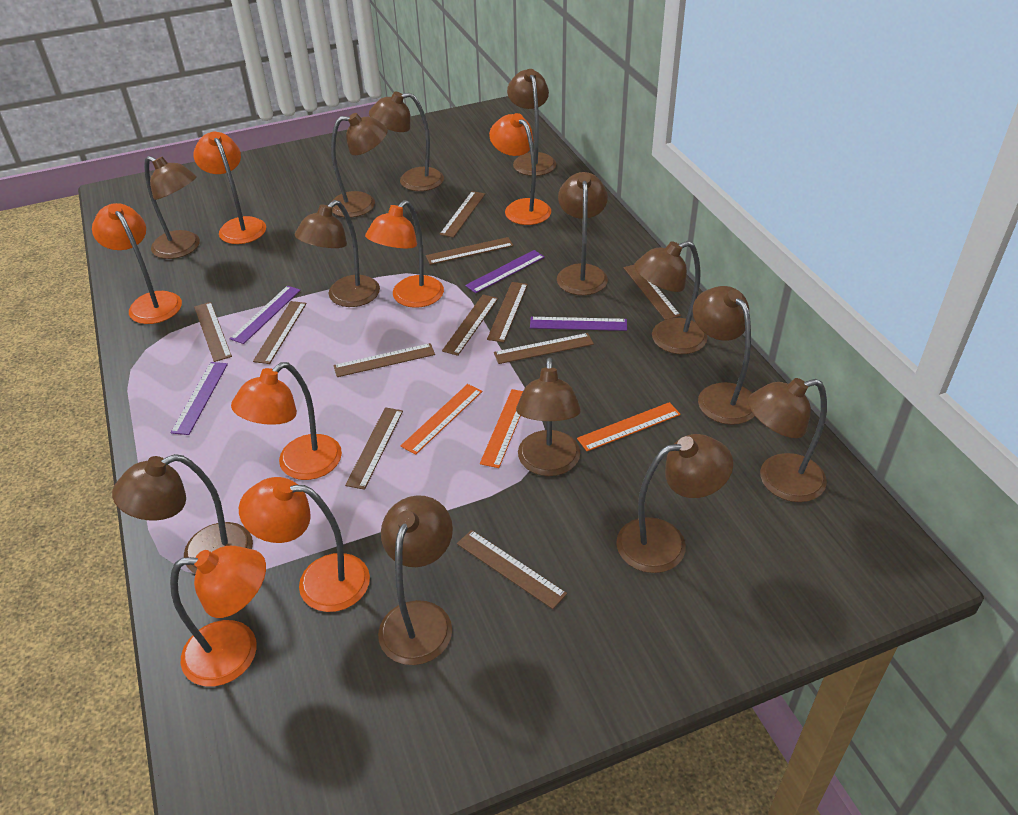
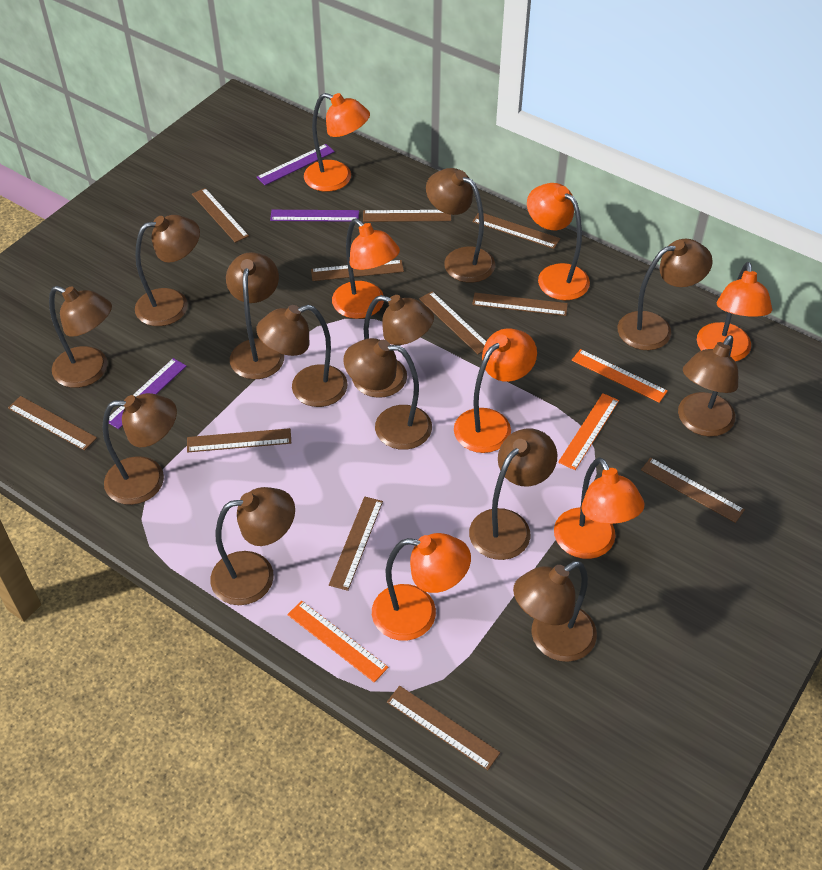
purple ruler: 4 -> 3

